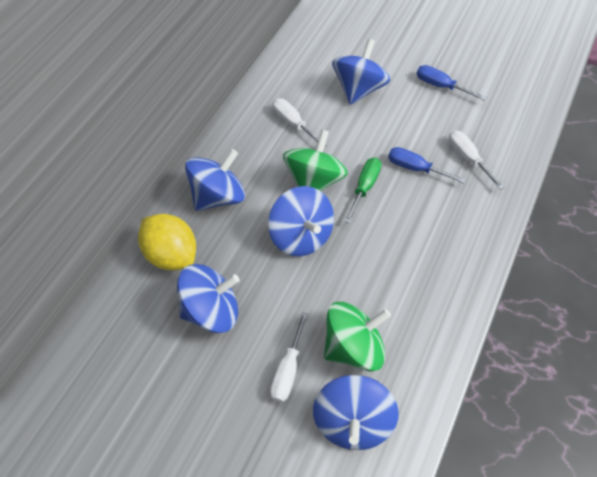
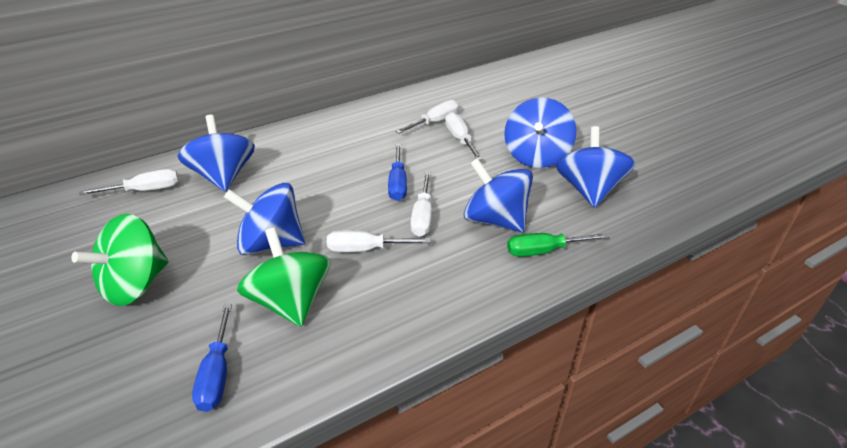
white screwdriver: 3 -> 5
yellow lemon: 1 -> 0

